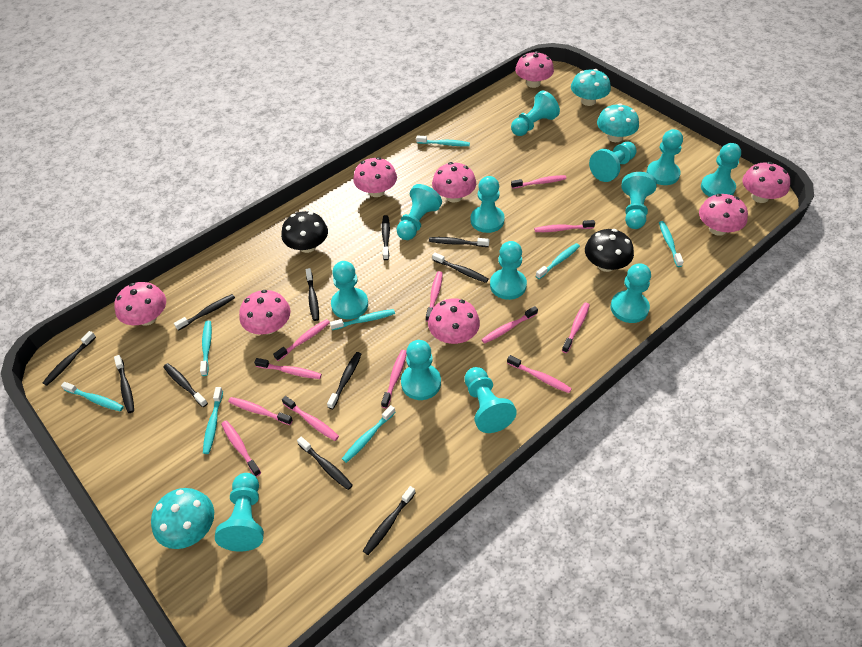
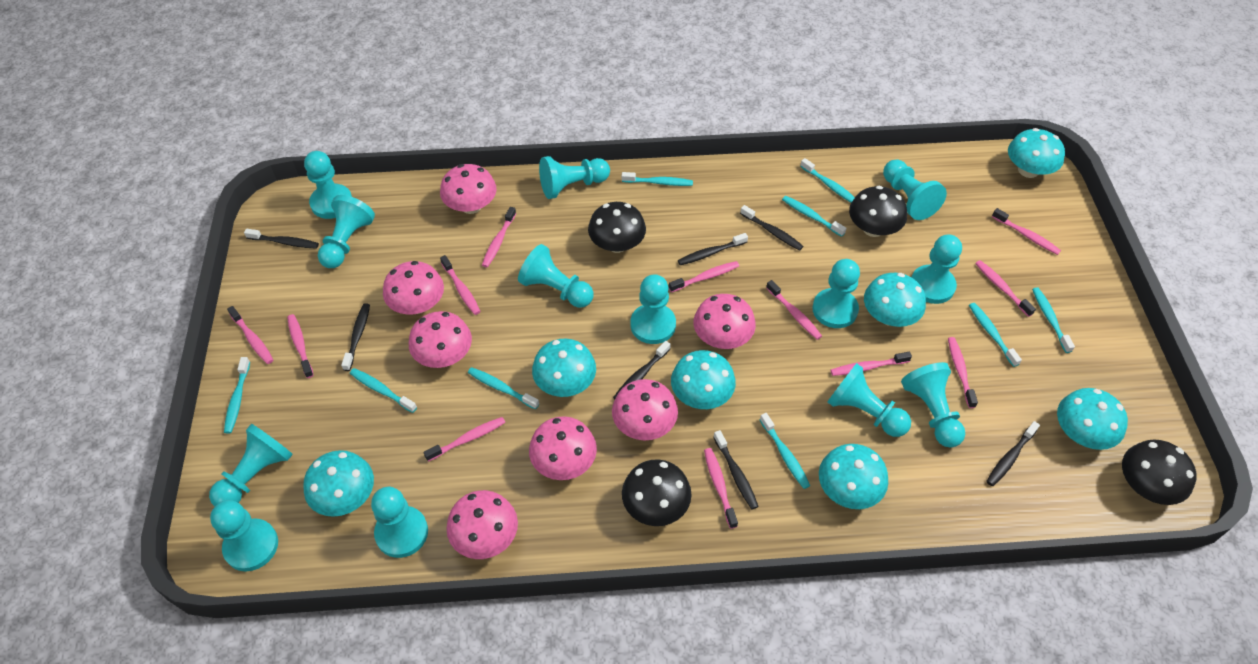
black mushroom: 2 -> 4
black toothbrush: 11 -> 7
pink mushroom: 8 -> 7
turquoise mushroom: 3 -> 7
turquoise toothbrush: 8 -> 9

